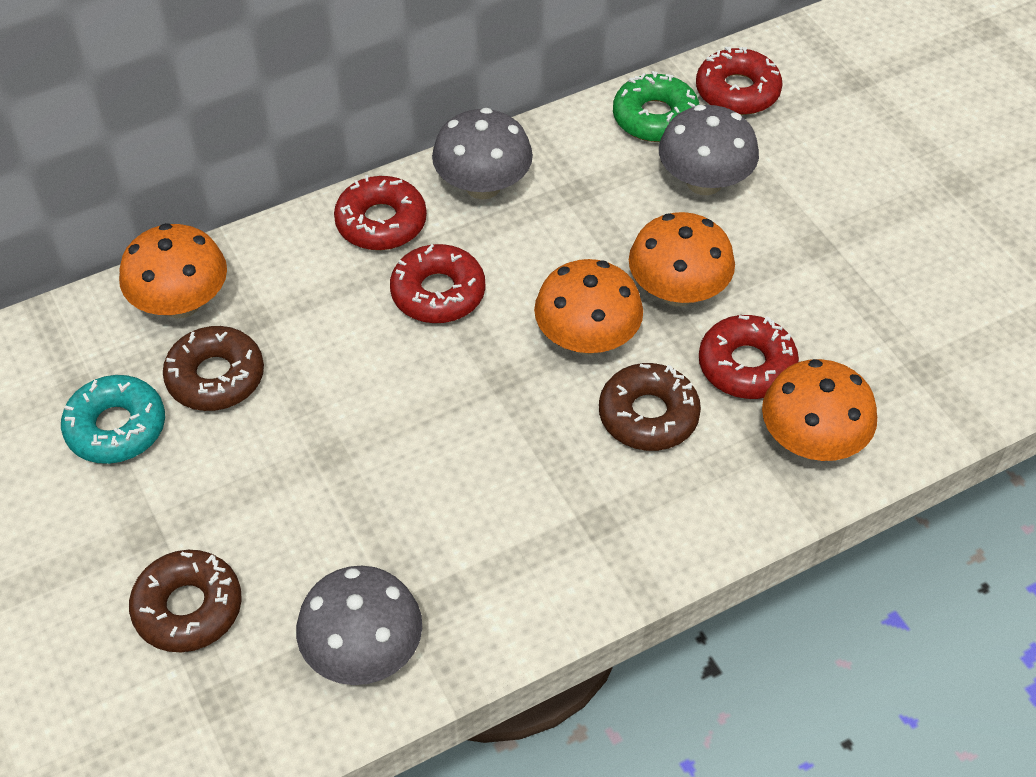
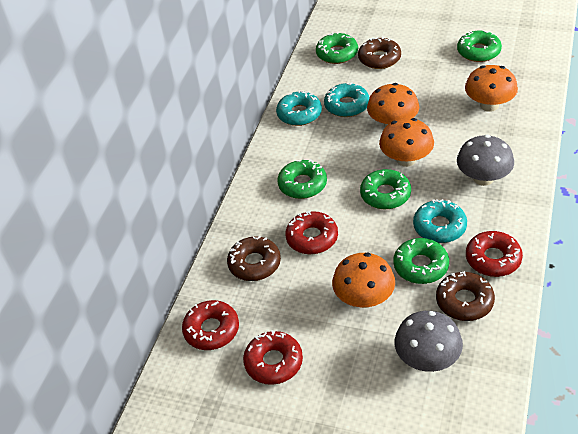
green donut: 1 -> 5
grey mushroom: 3 -> 2
turquoise donut: 1 -> 3

